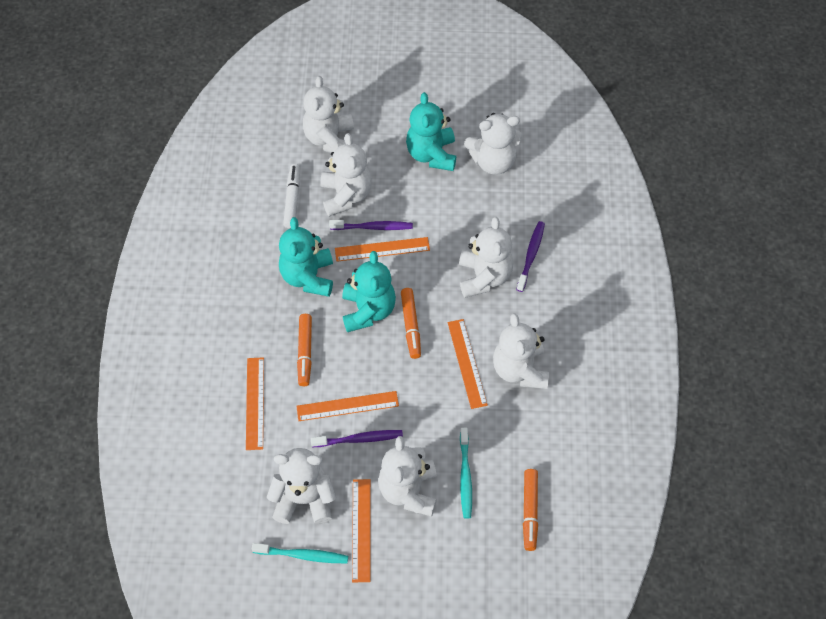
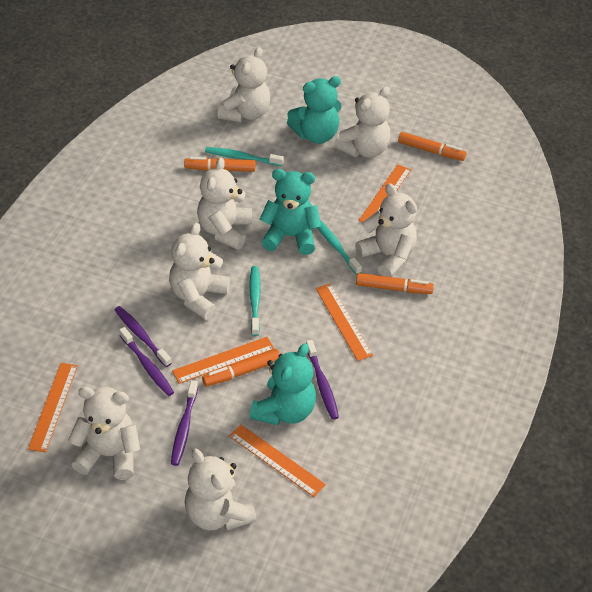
orange marker: 3 -> 4
purple toothbrush: 3 -> 4
turquoise toothbrush: 2 -> 3
white marker: 1 -> 0

